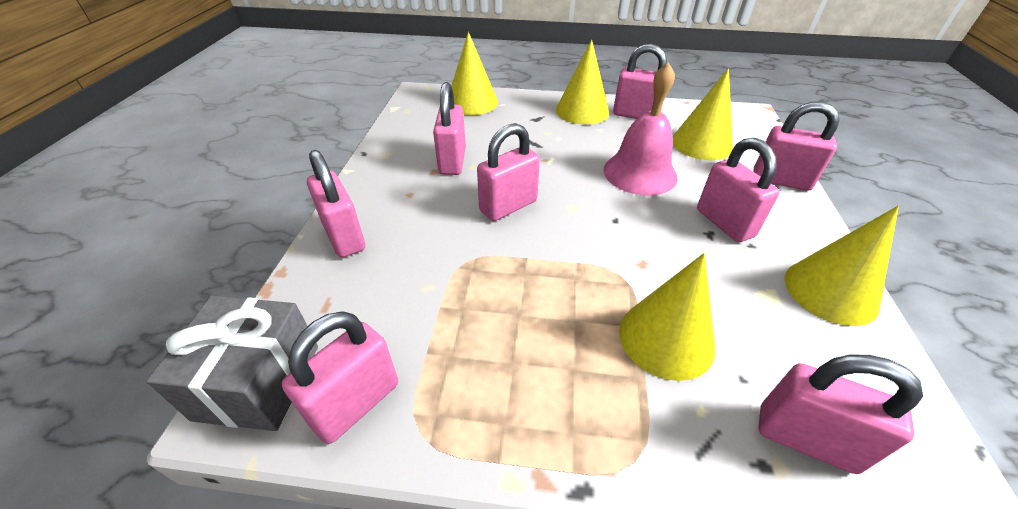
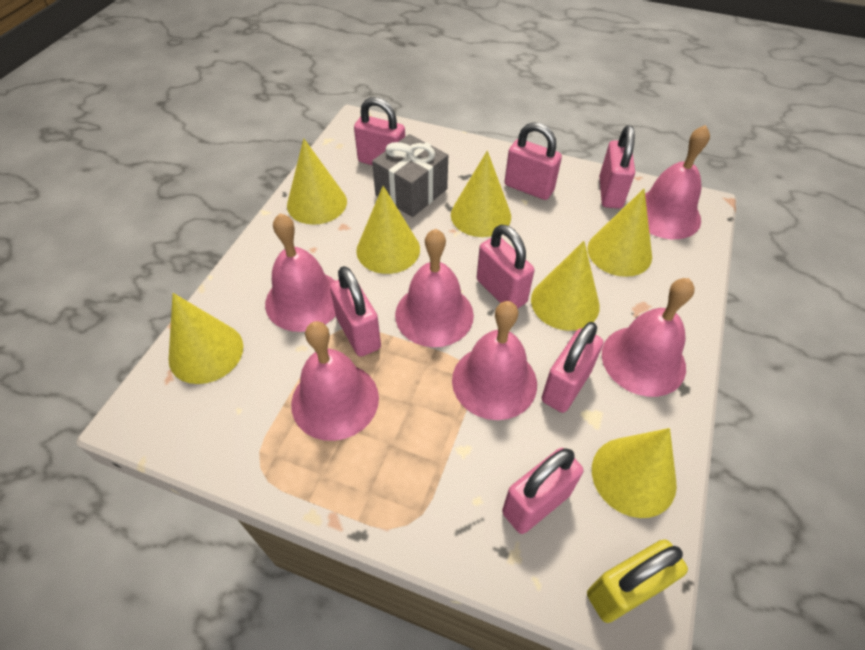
pink bell: 1 -> 6
pink padlock: 8 -> 7
yellow cone: 5 -> 7
yellow padlock: 0 -> 1

